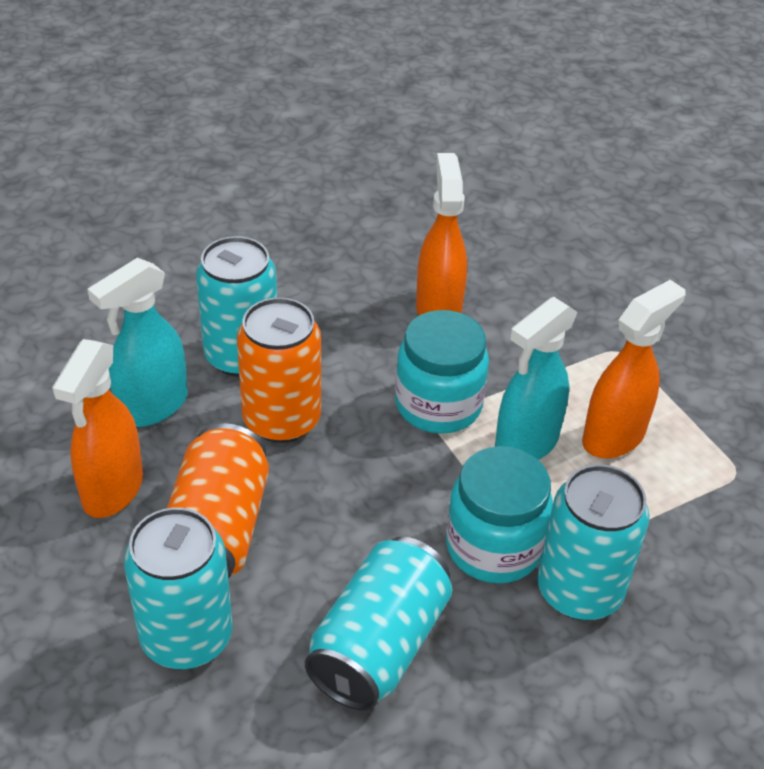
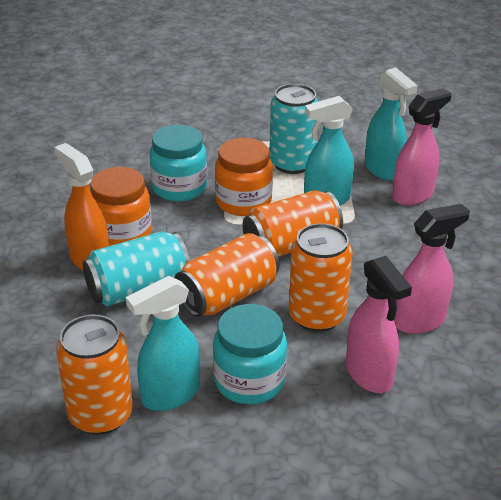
orange can: 2 -> 4
orange jar: 0 -> 2
orange spray bottle: 3 -> 1
pink spray bottle: 0 -> 3
turquoise can: 4 -> 2
turquoise spray bottle: 2 -> 3

